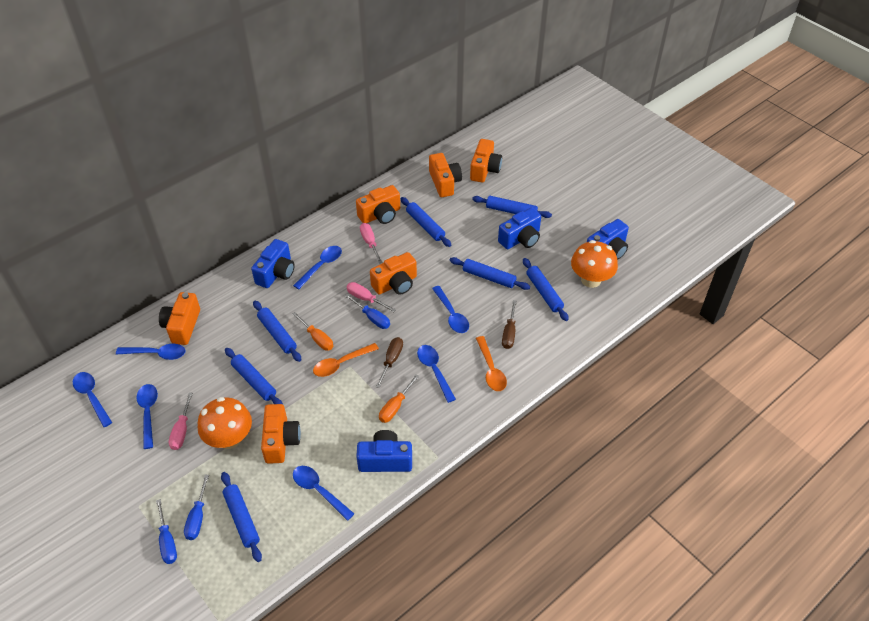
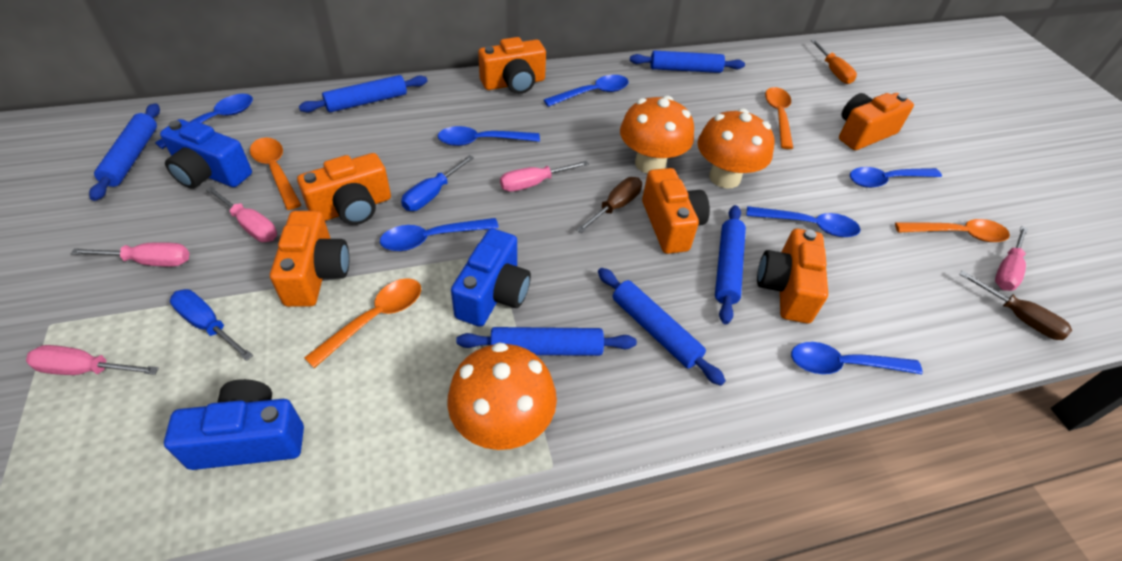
blue camera: 4 -> 3
blue rolling pin: 7 -> 6
blue screwdriver: 3 -> 2
orange mushroom: 2 -> 3
orange screwdriver: 2 -> 1
orange spoon: 2 -> 4
pink screwdriver: 3 -> 5

